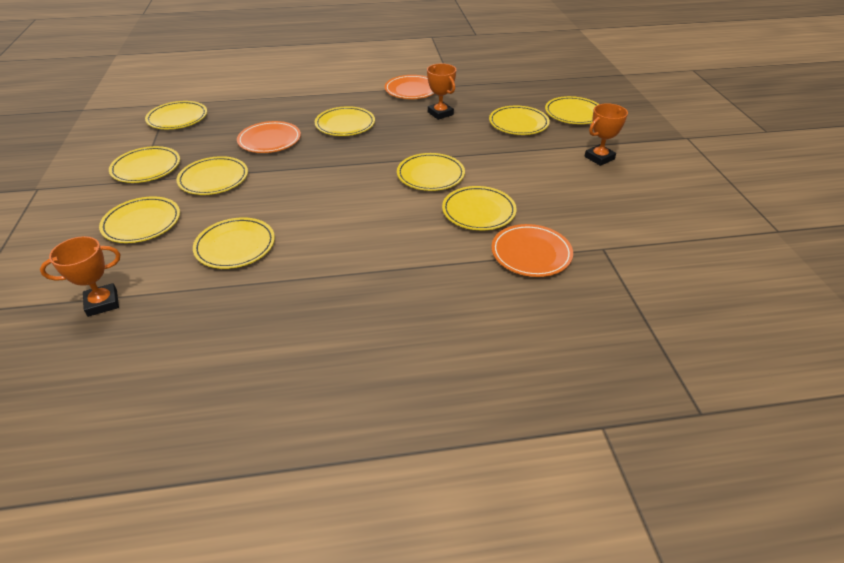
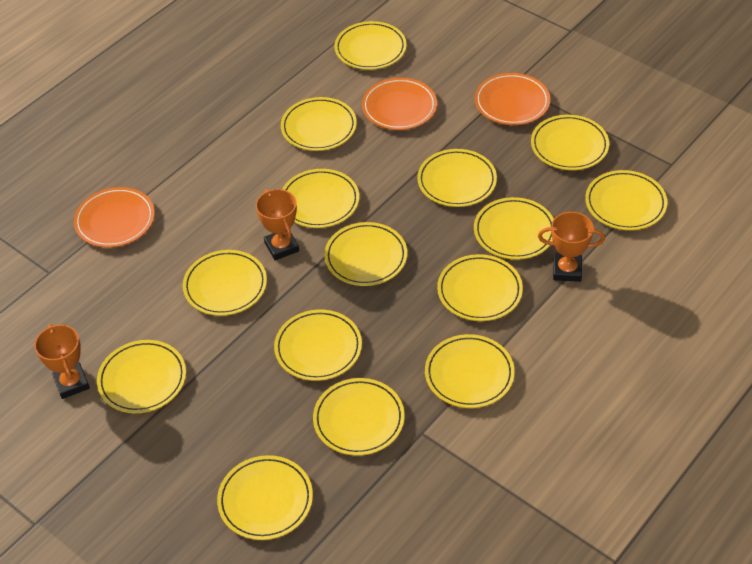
yellow plate: 10 -> 15

